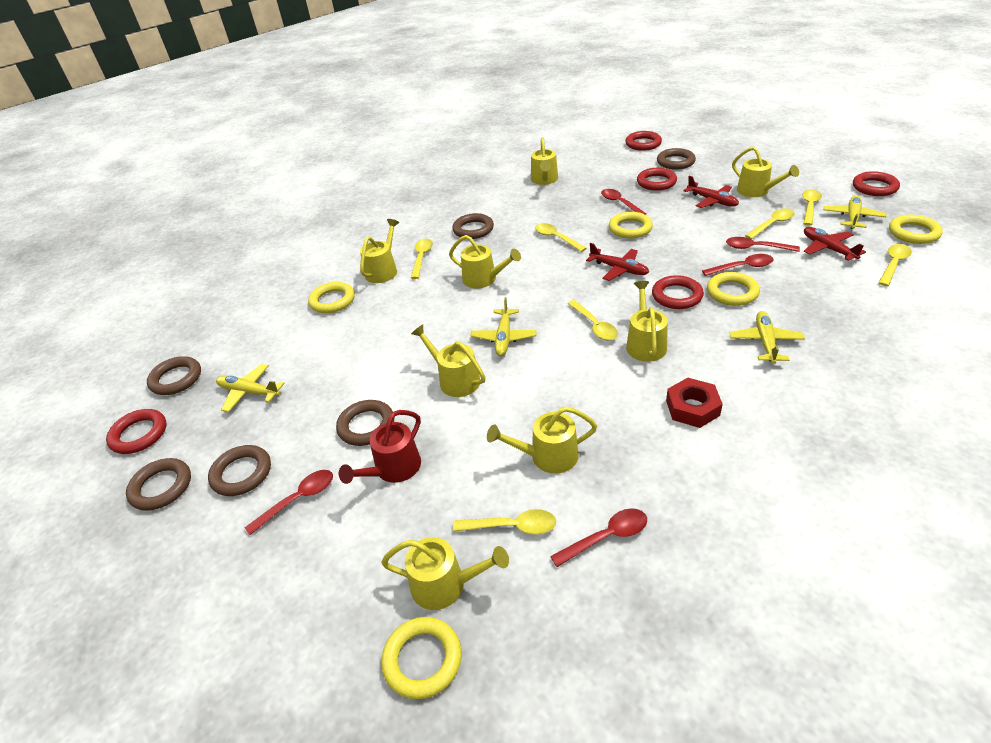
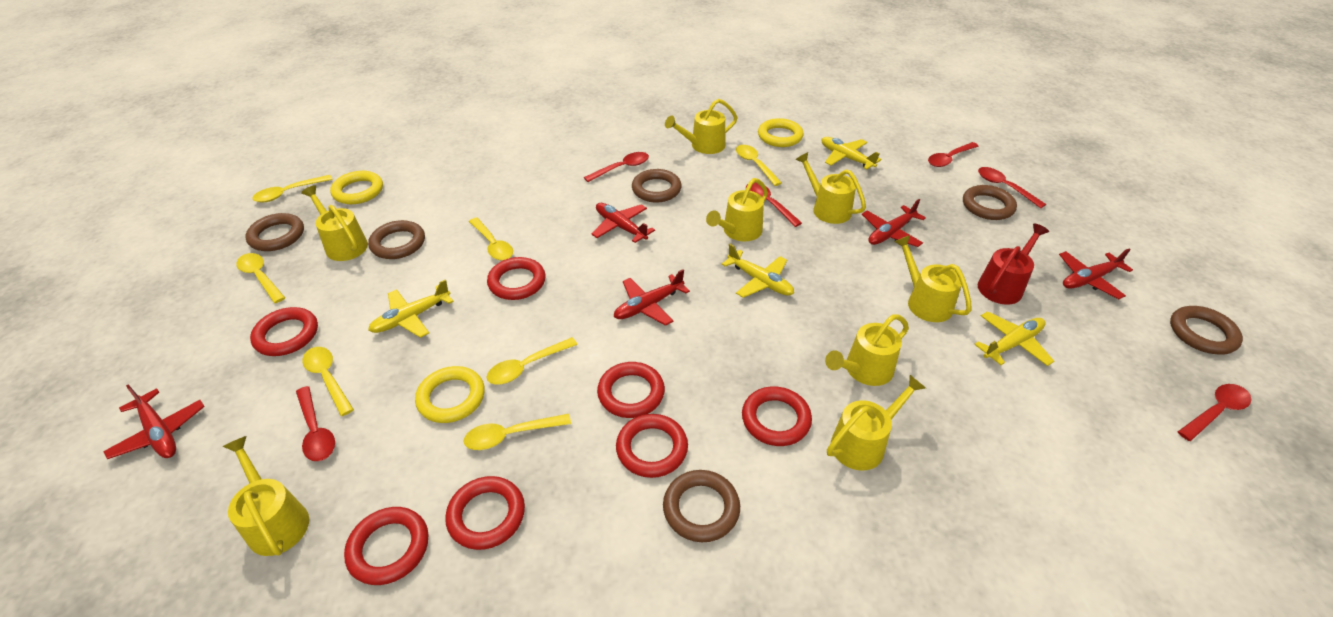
red nut: 1 -> 0
red plane: 3 -> 5
red ring: 5 -> 7
red spoon: 5 -> 6
yellow ring: 5 -> 3

